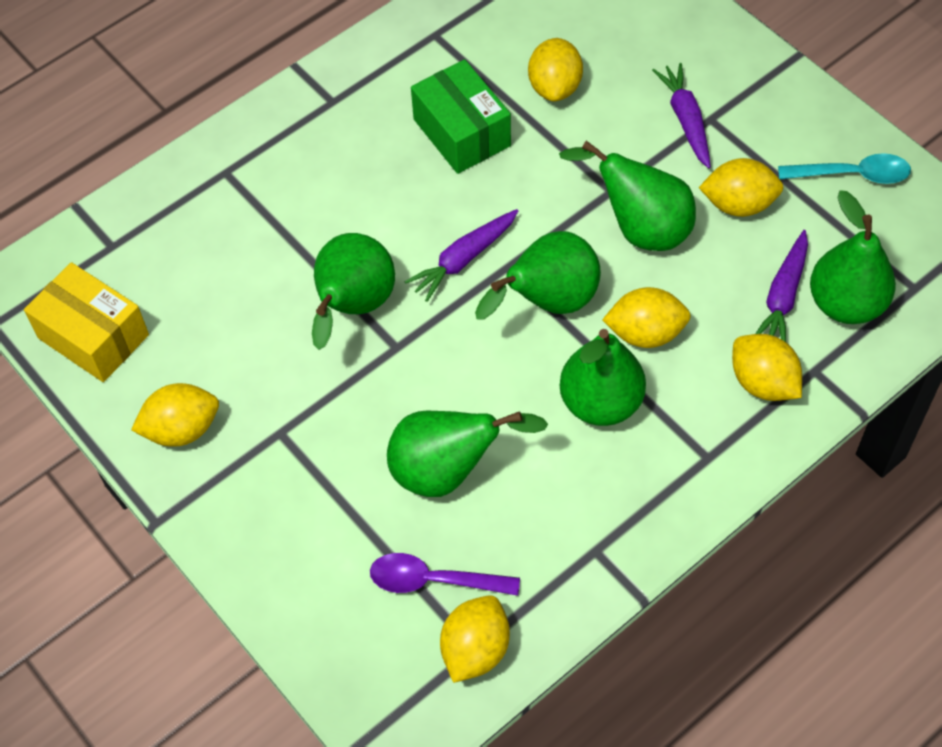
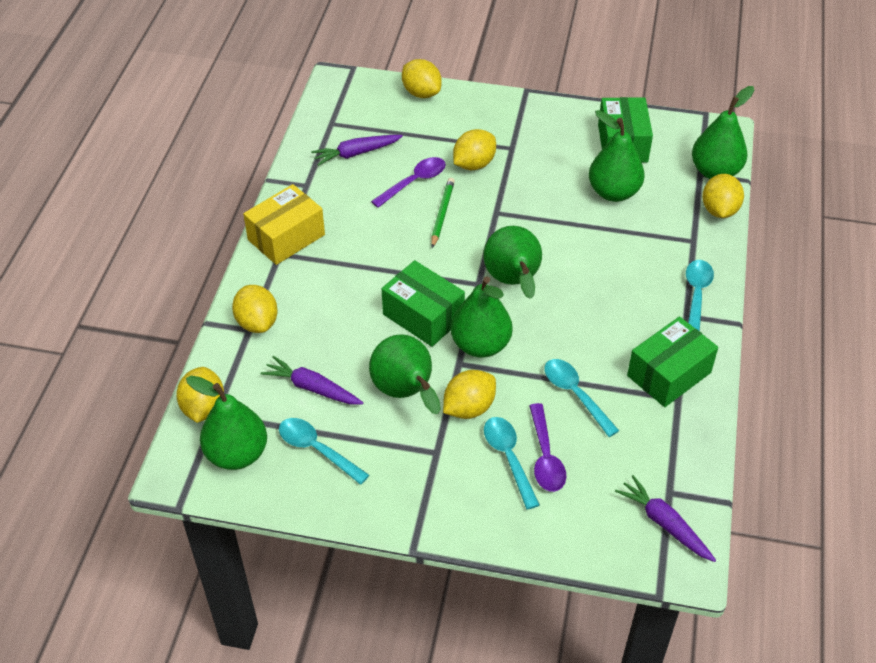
green box: 1 -> 3
green pencil: 0 -> 1
purple spoon: 1 -> 2
turquoise spoon: 1 -> 4

